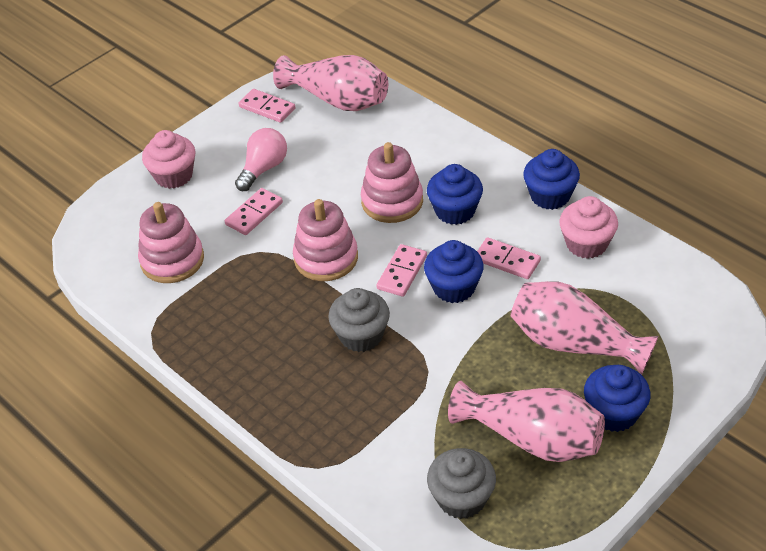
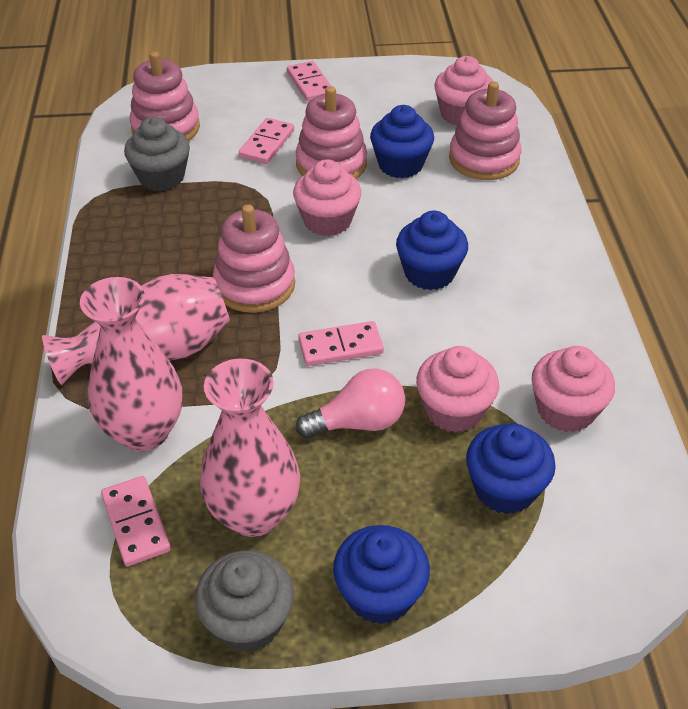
pink cupcake: 2 -> 4
pink stacking toy: 3 -> 4

